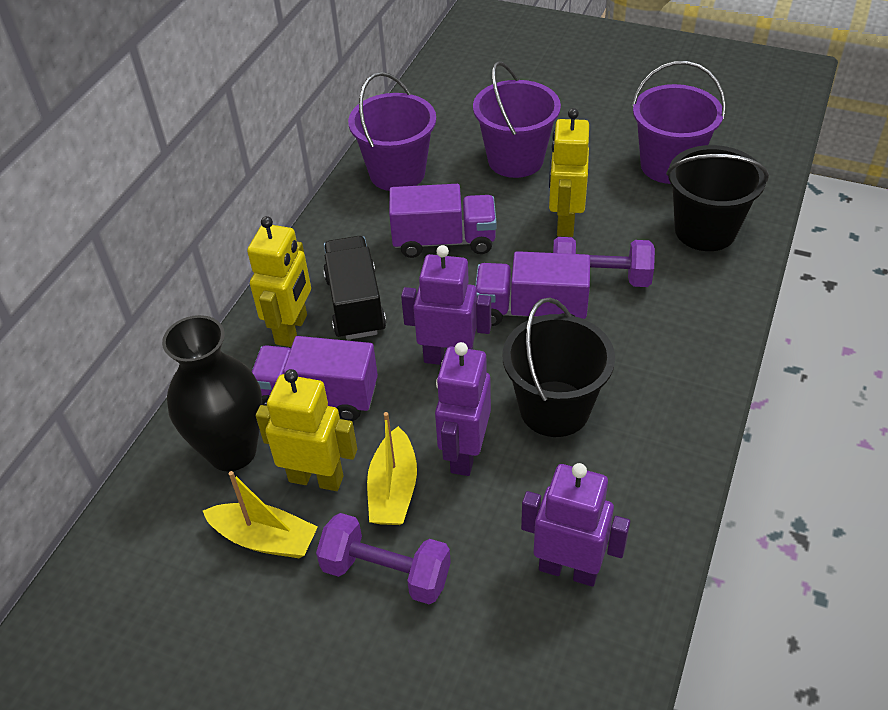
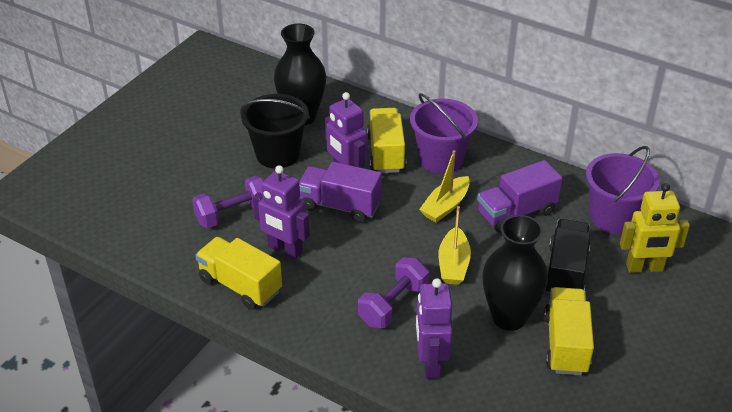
black bucket: 2 -> 1
black vase: 1 -> 2
purple bucket: 3 -> 2
purple truck: 3 -> 2
yellow robot: 3 -> 1
yellow truck: 0 -> 3

